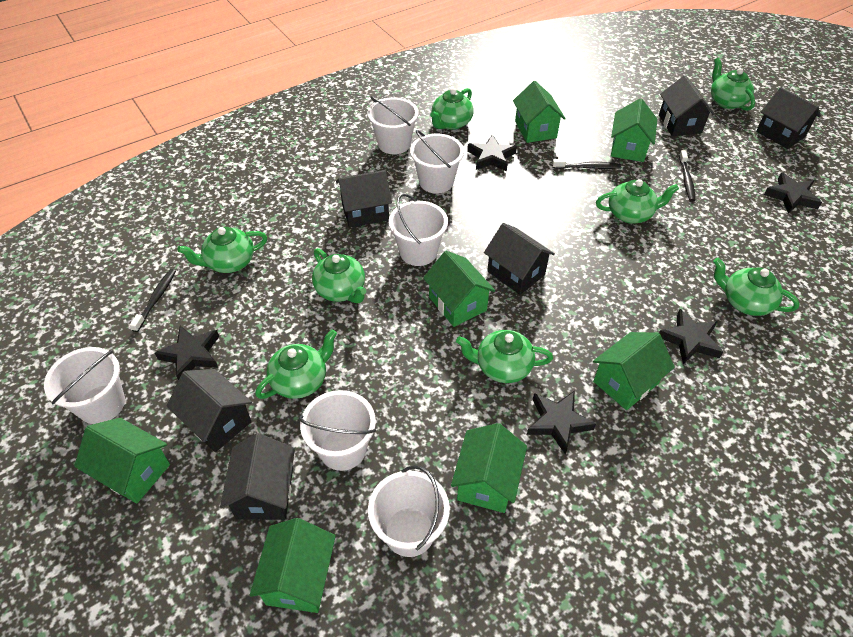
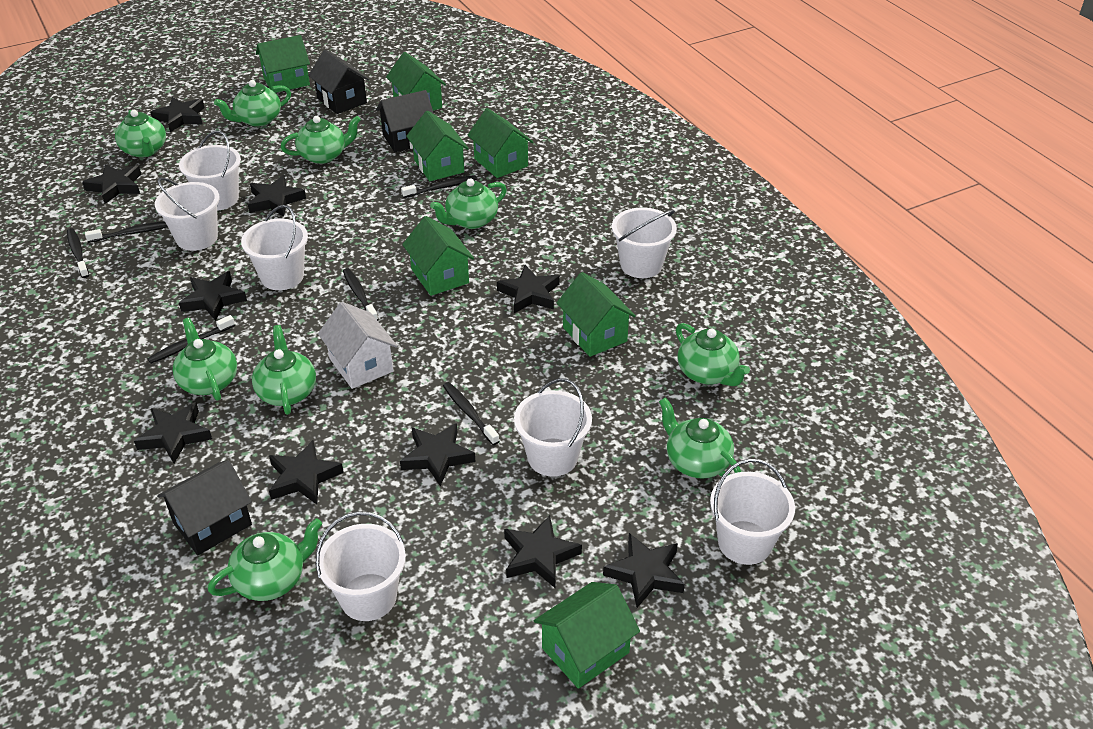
black house: 6 -> 3
black star: 5 -> 10
black toothbrush: 3 -> 6
green teapot: 8 -> 9
white bucket: 6 -> 7
white house: 0 -> 1

